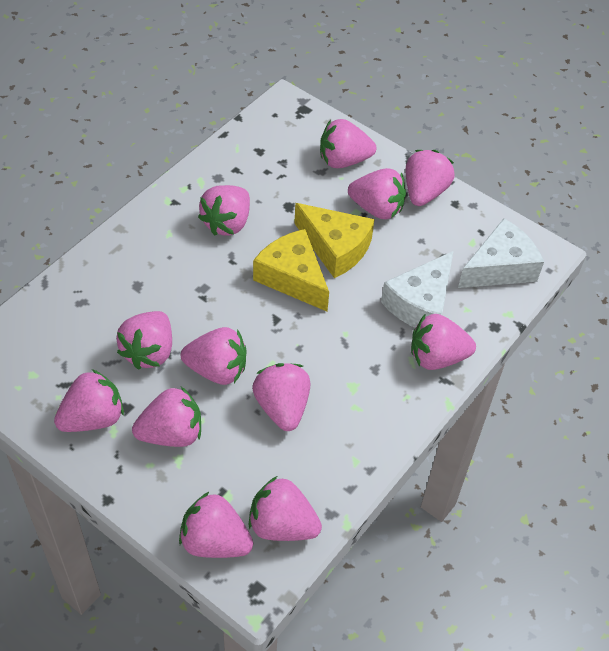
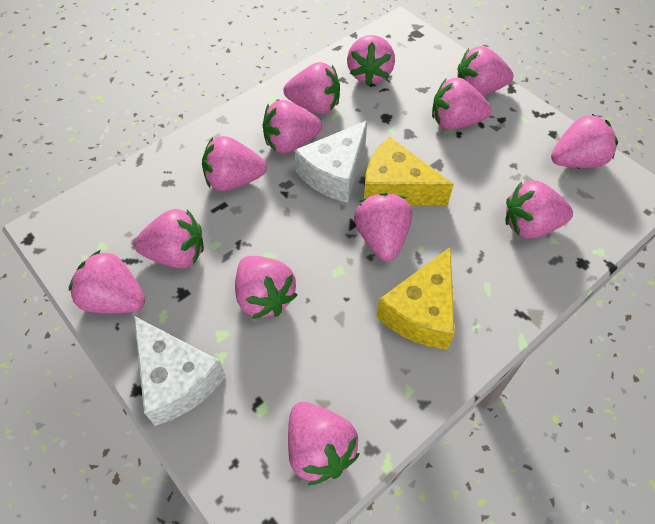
pink strawberry: 12 -> 13

